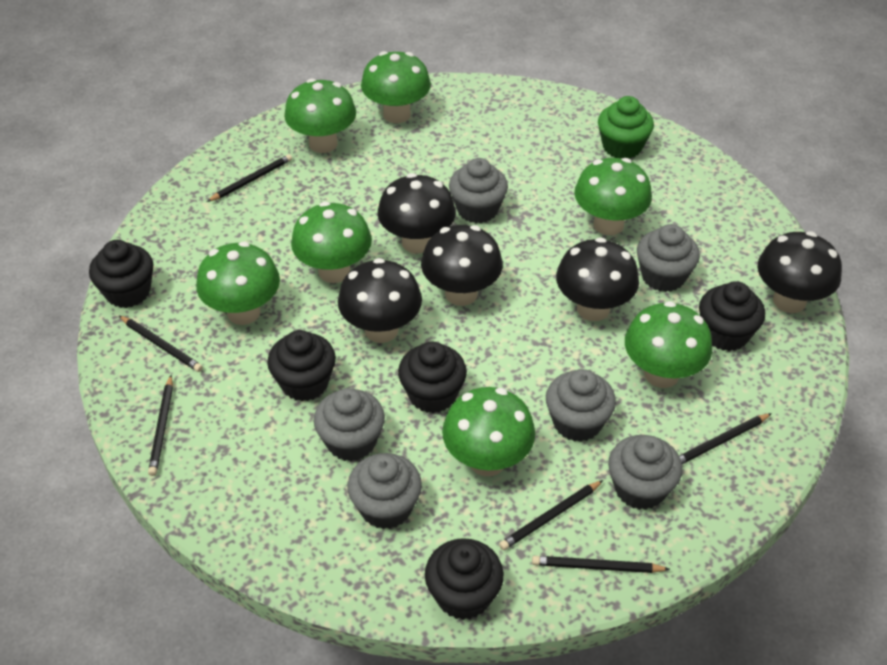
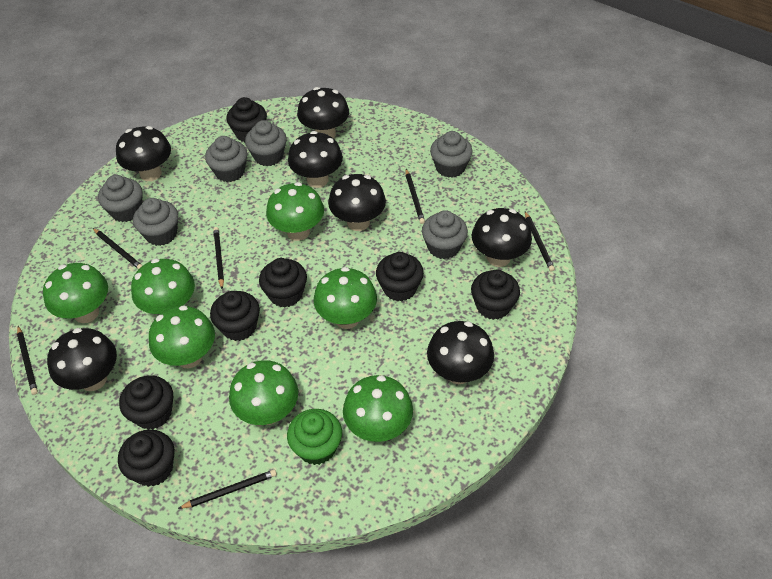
black cupcake: 5 -> 7
black mushroom: 5 -> 7

